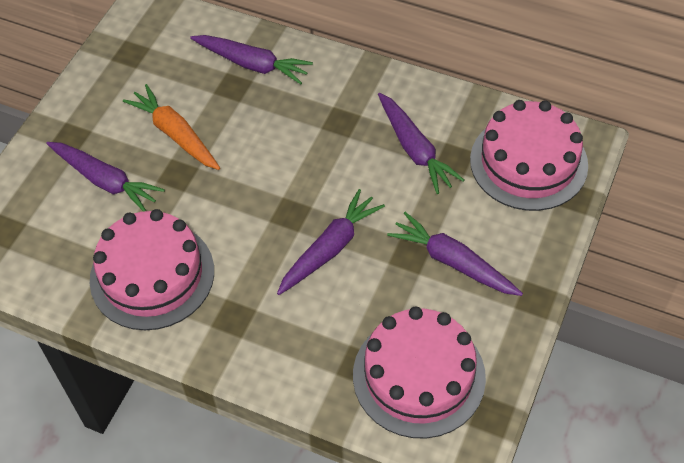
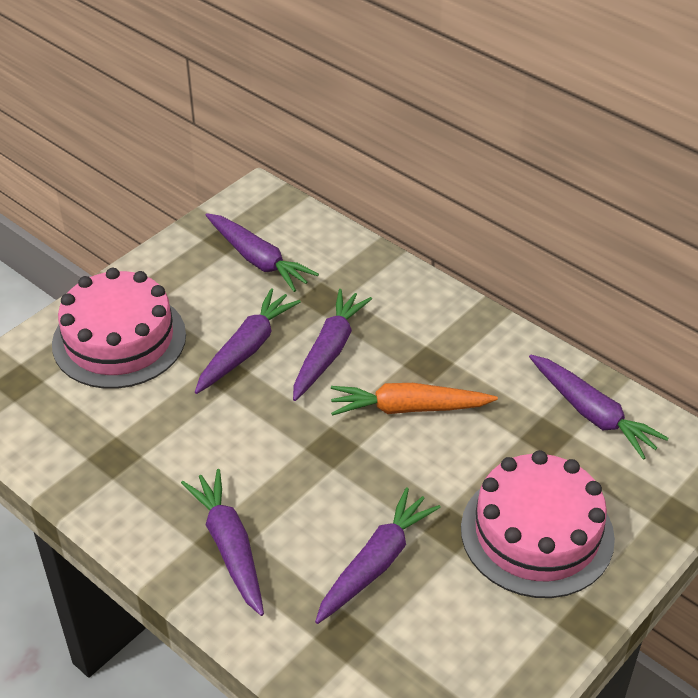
pink cake: 3 -> 2
purple carrot: 5 -> 6

